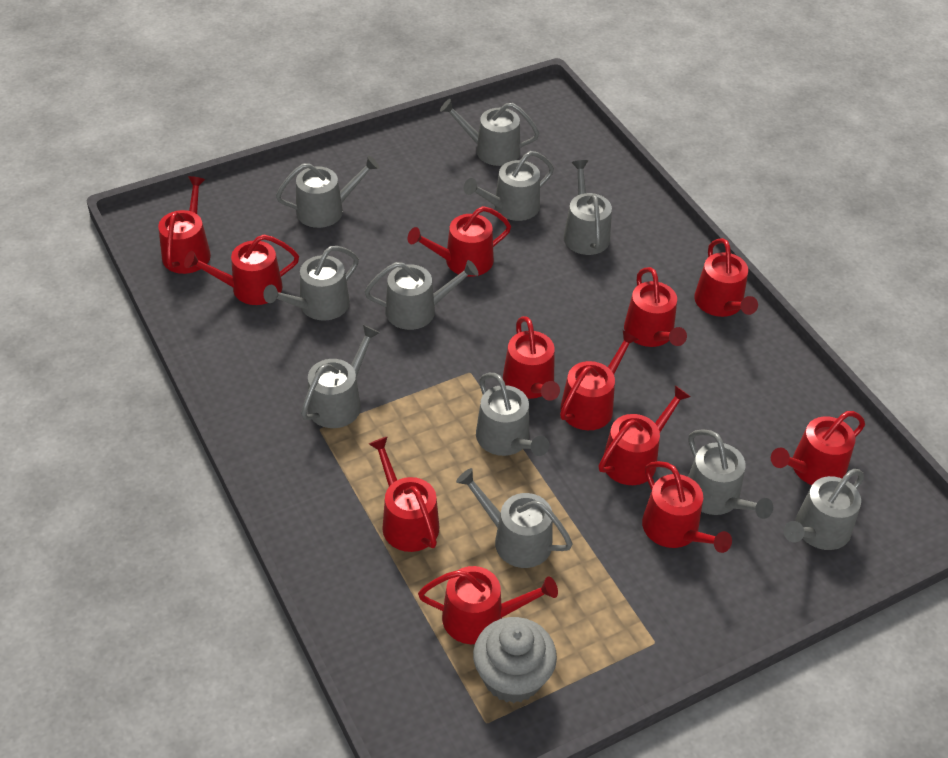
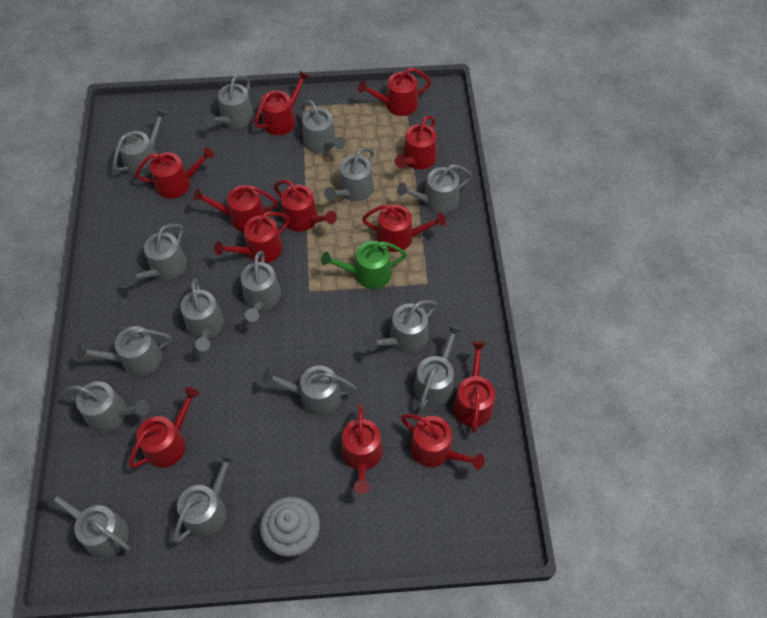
green watering can: 0 -> 1
grey watering can: 11 -> 15

